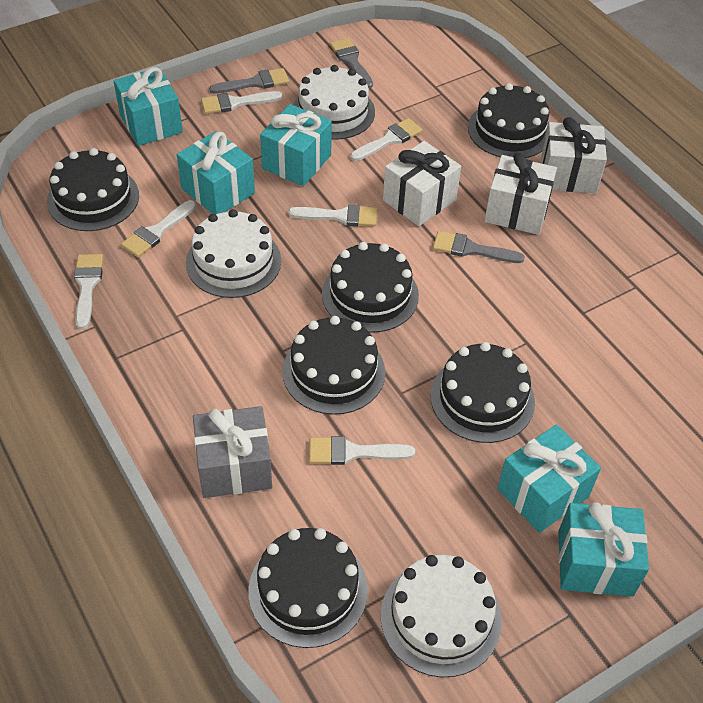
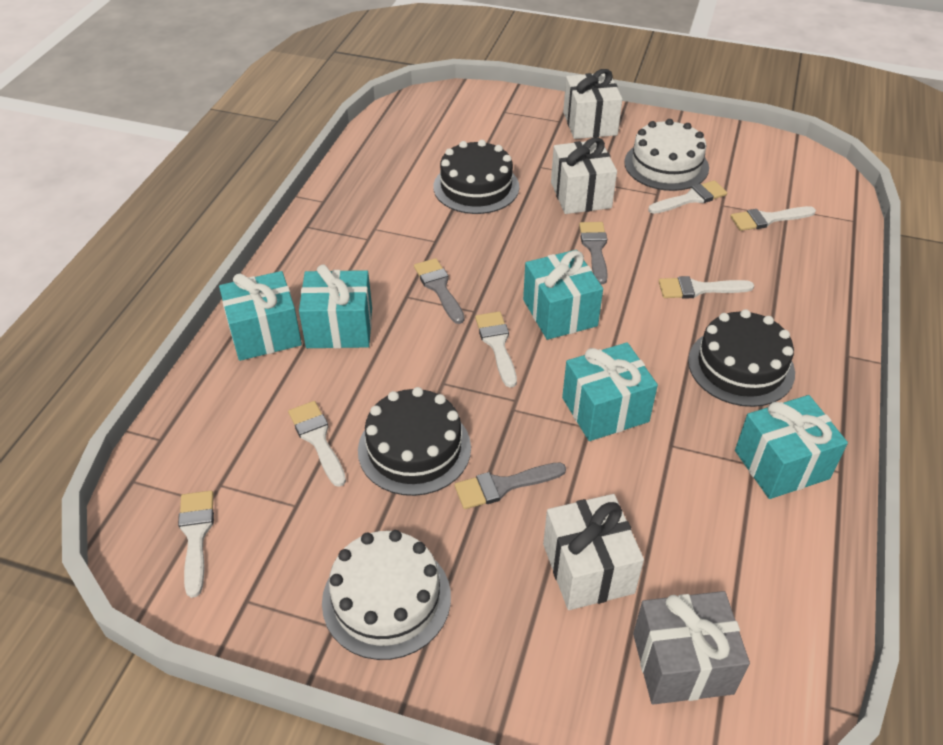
black cake: 6 -> 3
white cake: 3 -> 2

